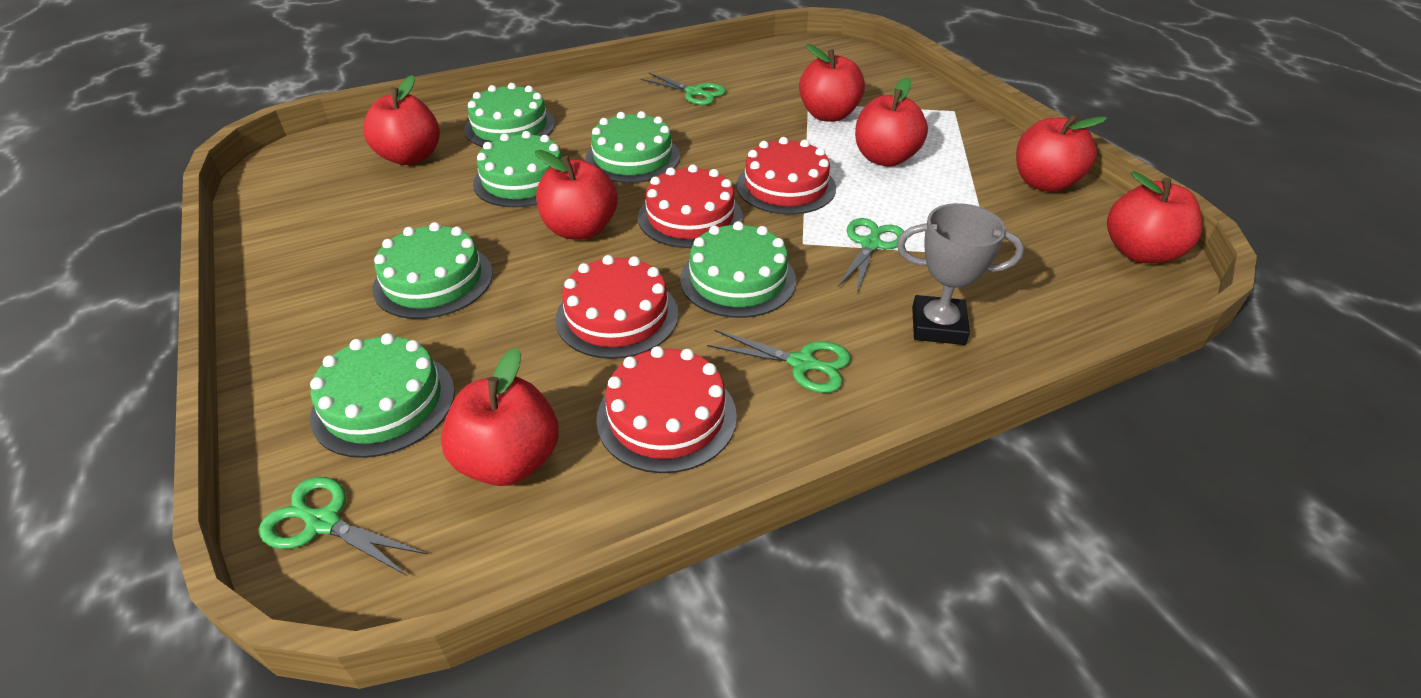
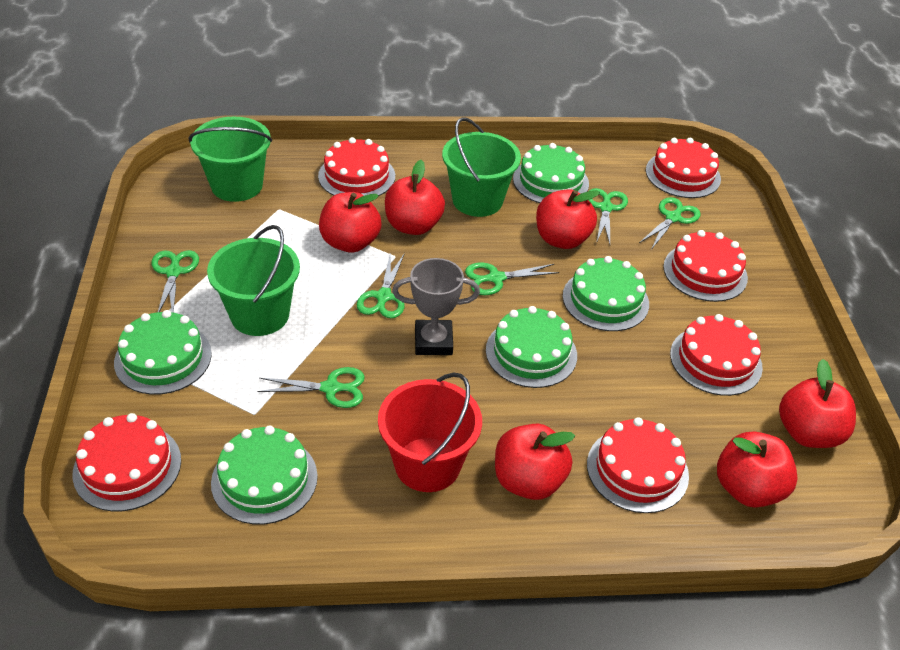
green bucket: 0 -> 3
green cake: 6 -> 5
green scissors: 4 -> 6
red apple: 7 -> 6
red bucket: 0 -> 1
red cake: 4 -> 6

